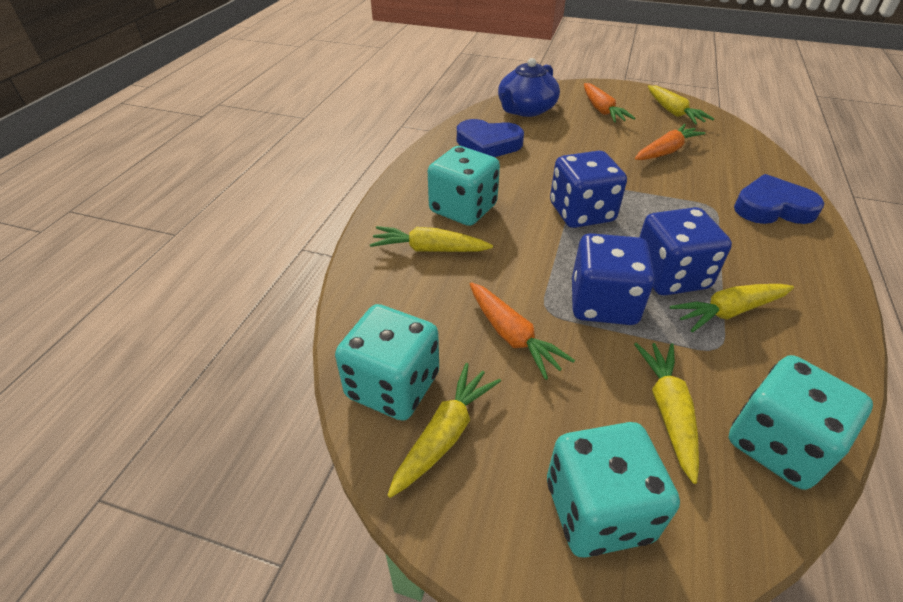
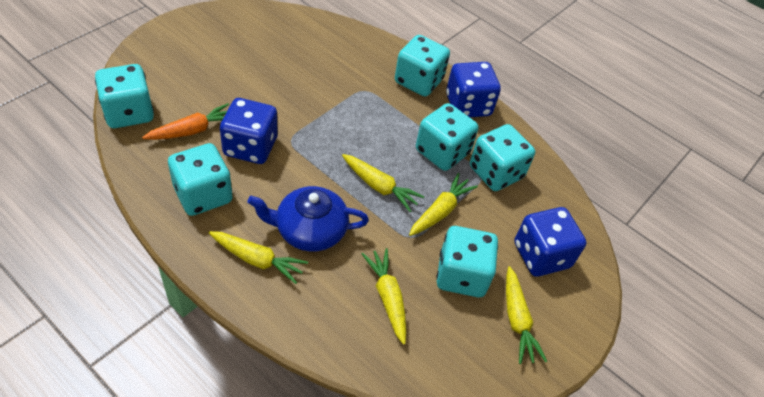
blue heart: 2 -> 0
orange carrot: 3 -> 1
turquoise dice: 4 -> 6

